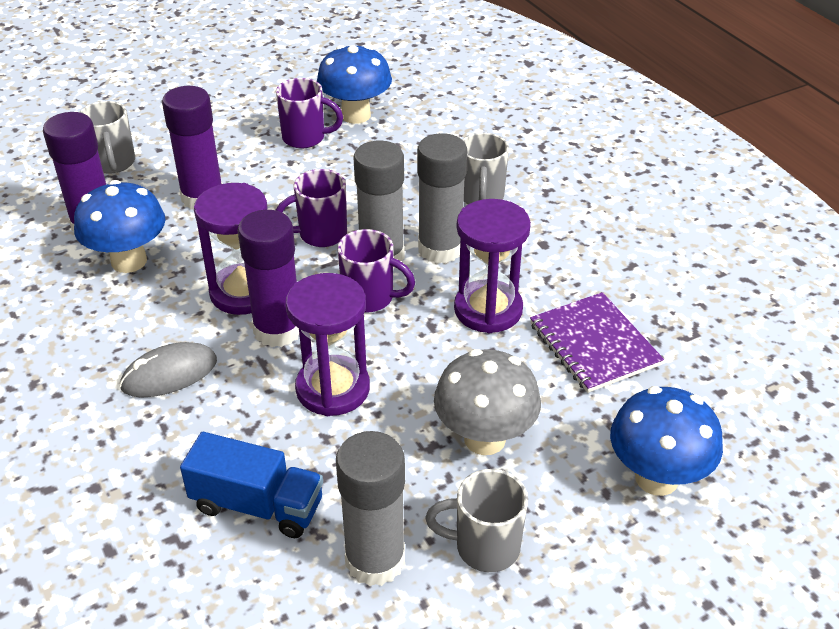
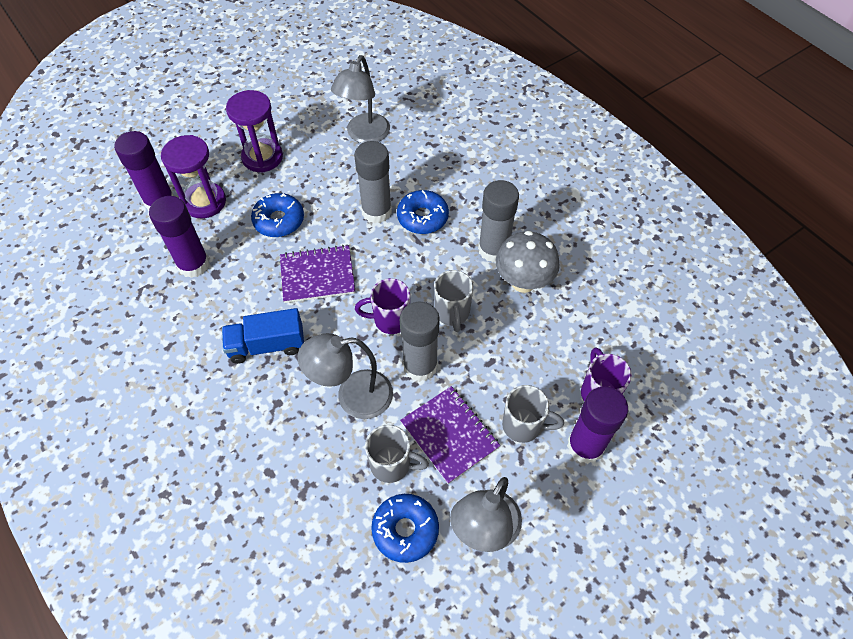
blue donut: 0 -> 3
blue mushroom: 3 -> 0
grey lamp: 0 -> 3
grey mouse: 1 -> 0
purple hourglass: 3 -> 2
purple mug: 3 -> 2
purple notebook: 1 -> 2

